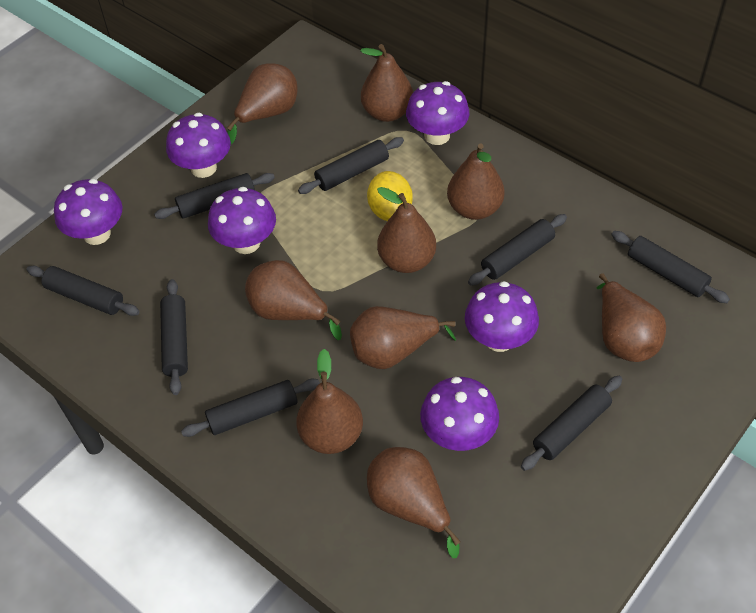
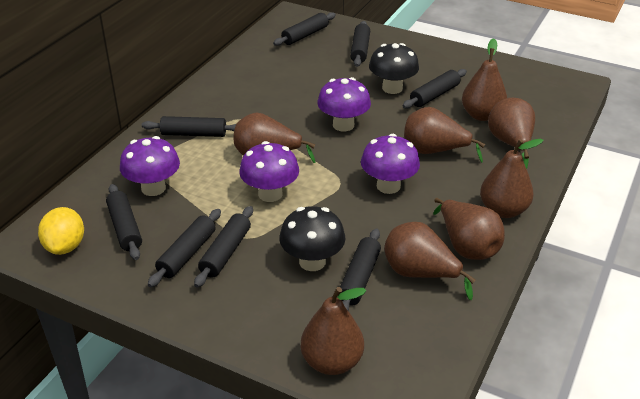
black mushroom: 0 -> 2
brown pear: 9 -> 8
purple mushroom: 6 -> 4

